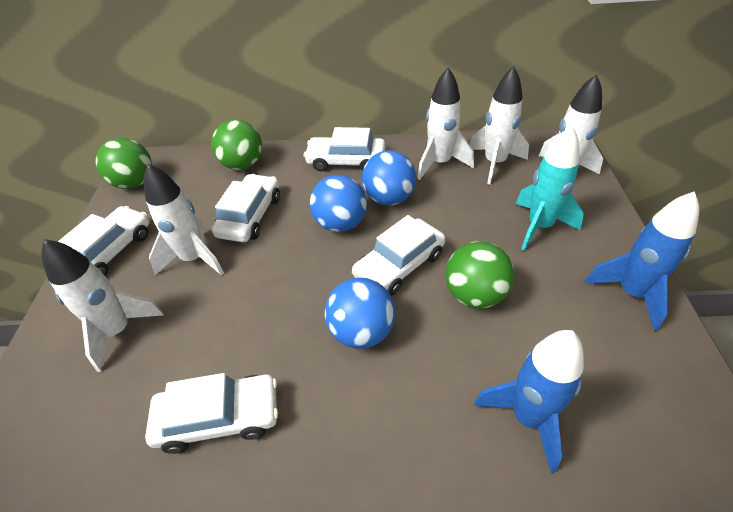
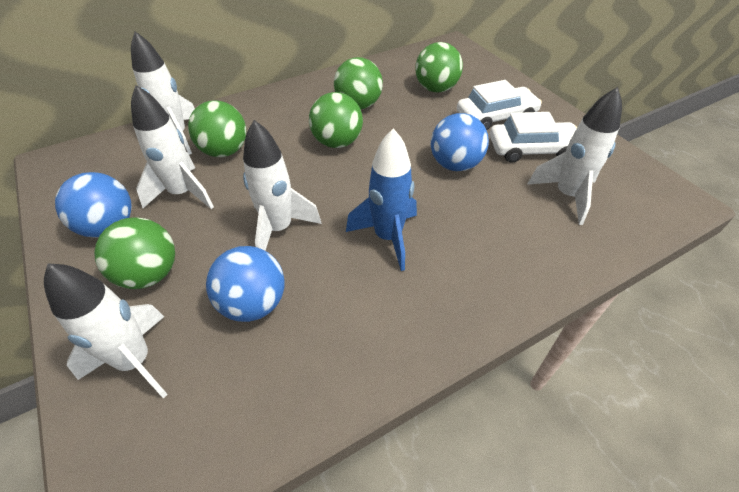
blue rocket: 2 -> 1
green ball: 3 -> 5
turquoise rocket: 1 -> 0
white car: 5 -> 2

